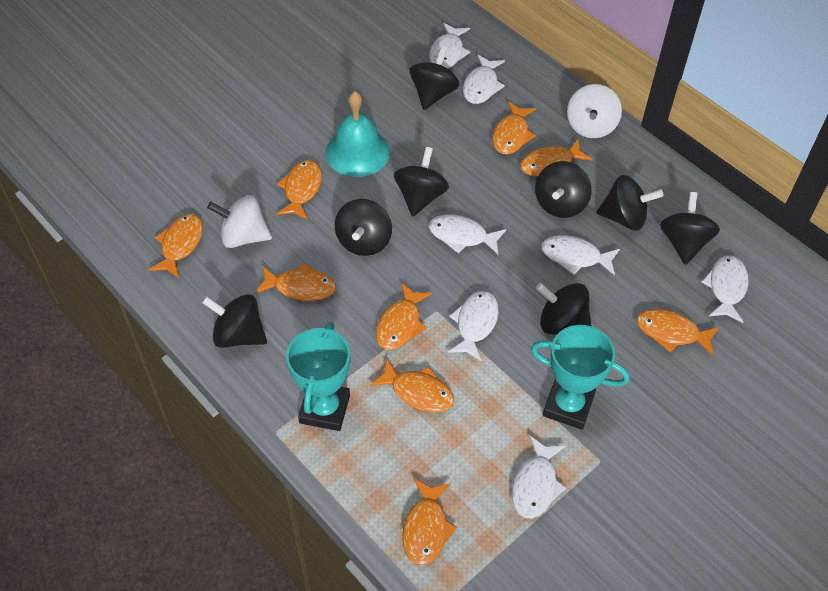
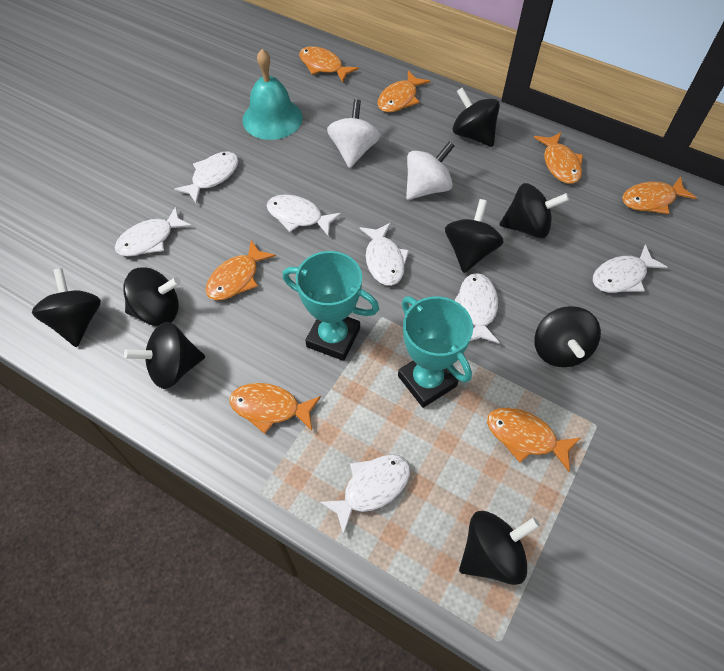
orange fish: 9 -> 7

